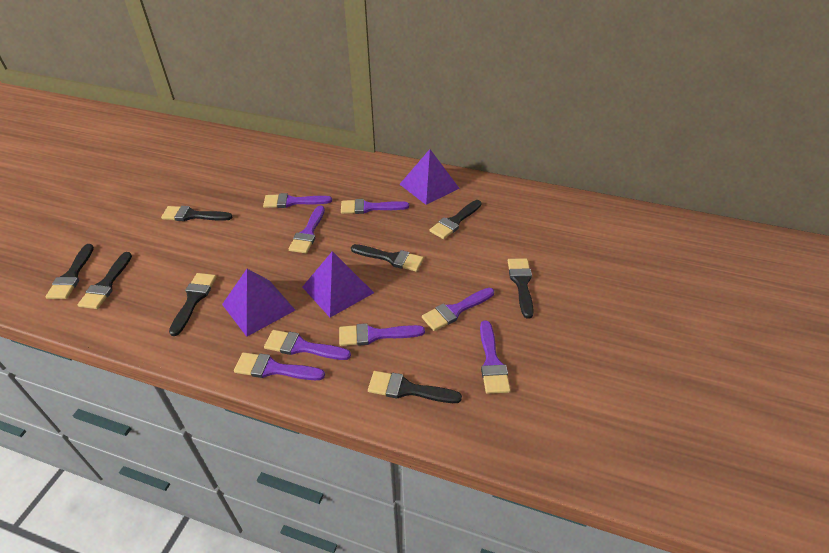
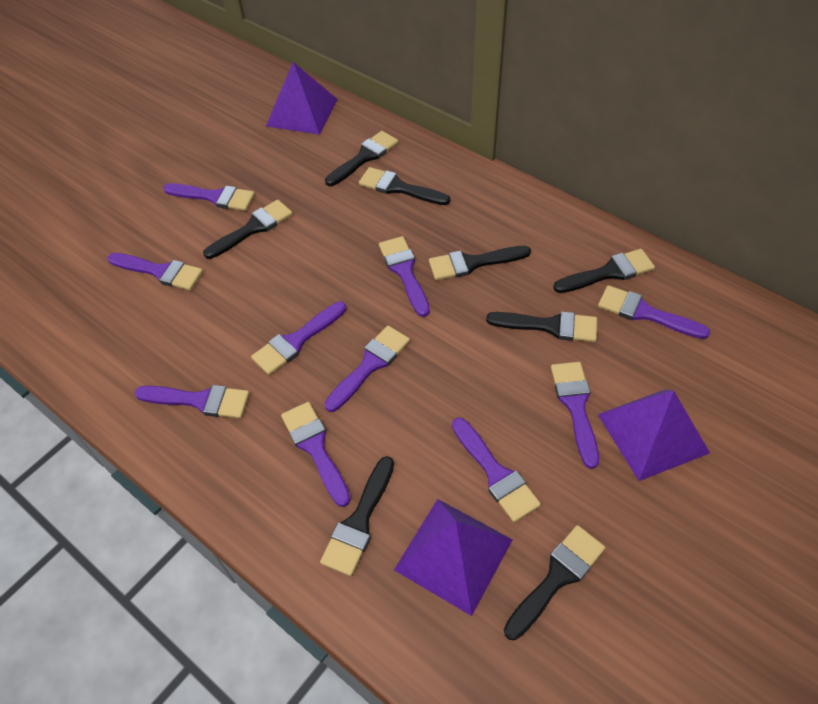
purple brush: 8 -> 10

